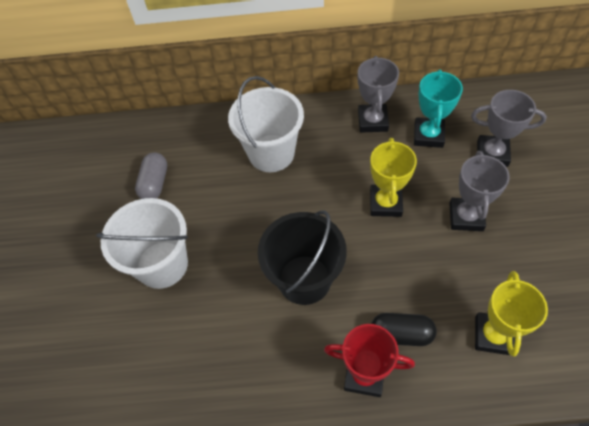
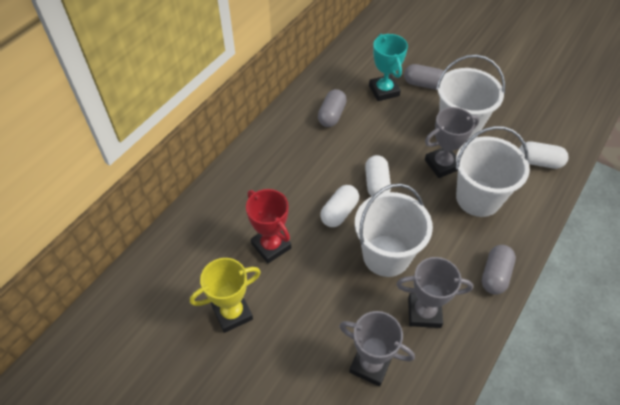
black bucket: 1 -> 0
black capsule: 1 -> 0
grey capsule: 1 -> 3
white bucket: 2 -> 3
white capsule: 0 -> 3
yellow trophy: 2 -> 1

